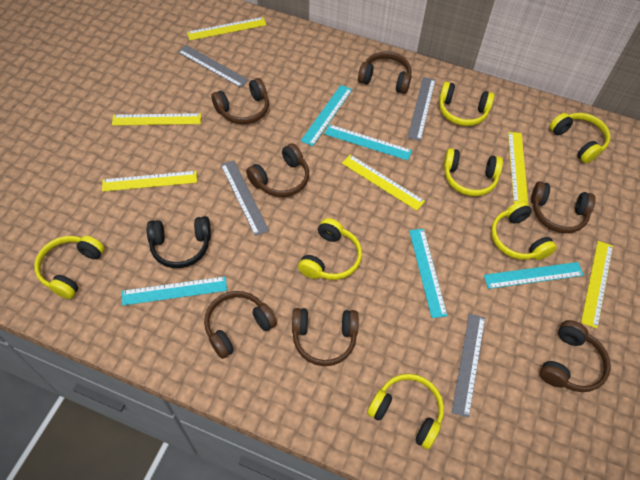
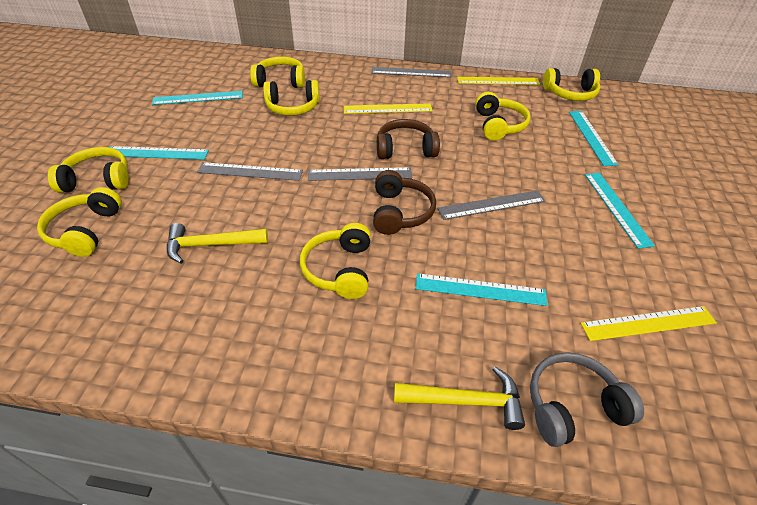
black headphones: 1 -> 0
brown headphones: 7 -> 2
grey headphones: 0 -> 1
yellow hammer: 0 -> 2
yellow ruler: 6 -> 3

